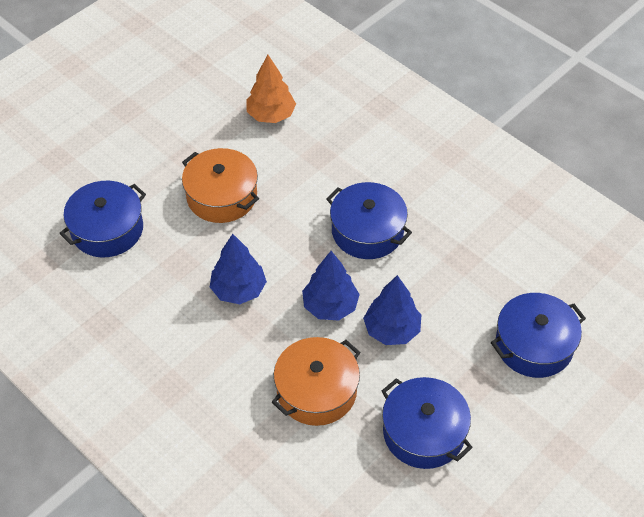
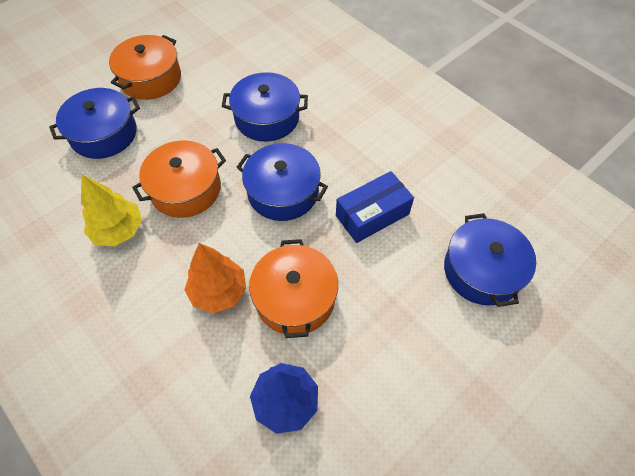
blue box: 0 -> 1
blue tree: 3 -> 1
orange pot: 2 -> 3
yellow tree: 0 -> 1

